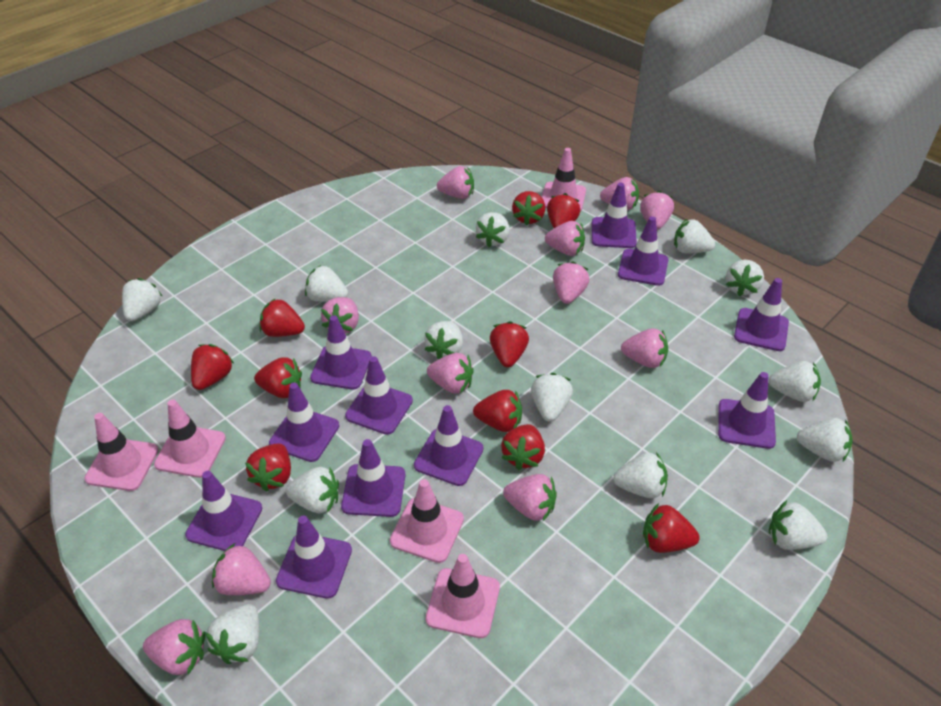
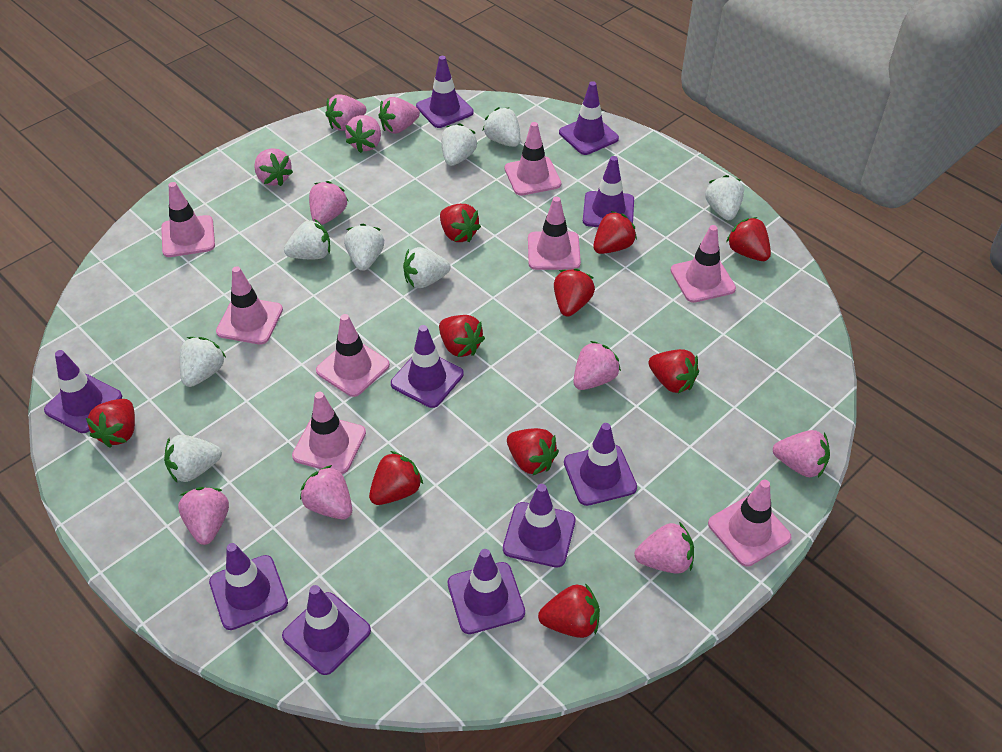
pink strawberry: 11 -> 10
pink traffic cone: 5 -> 8
purple traffic cone: 11 -> 10
white strawberry: 13 -> 8

